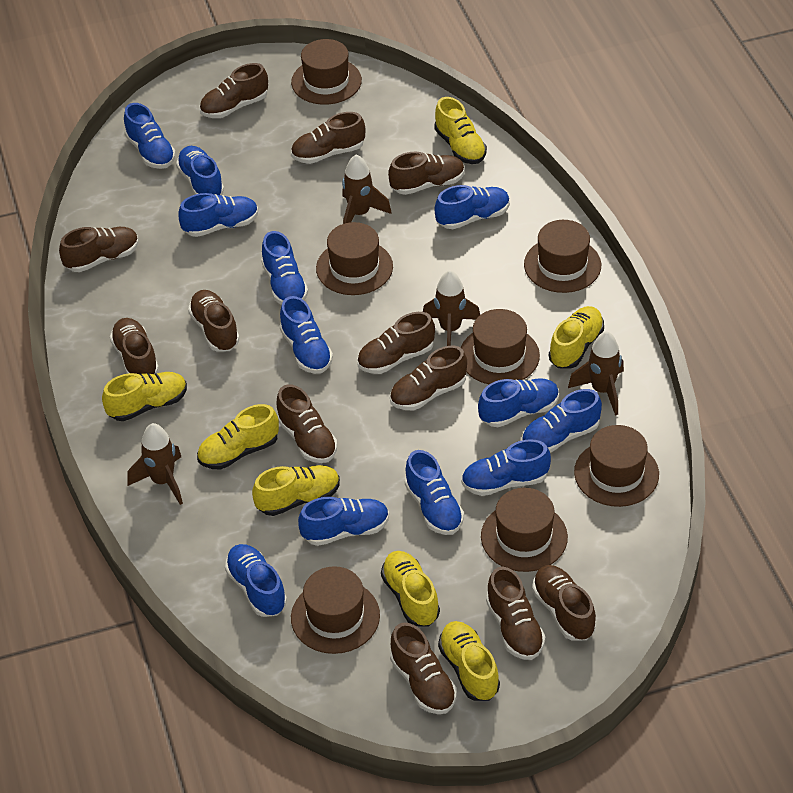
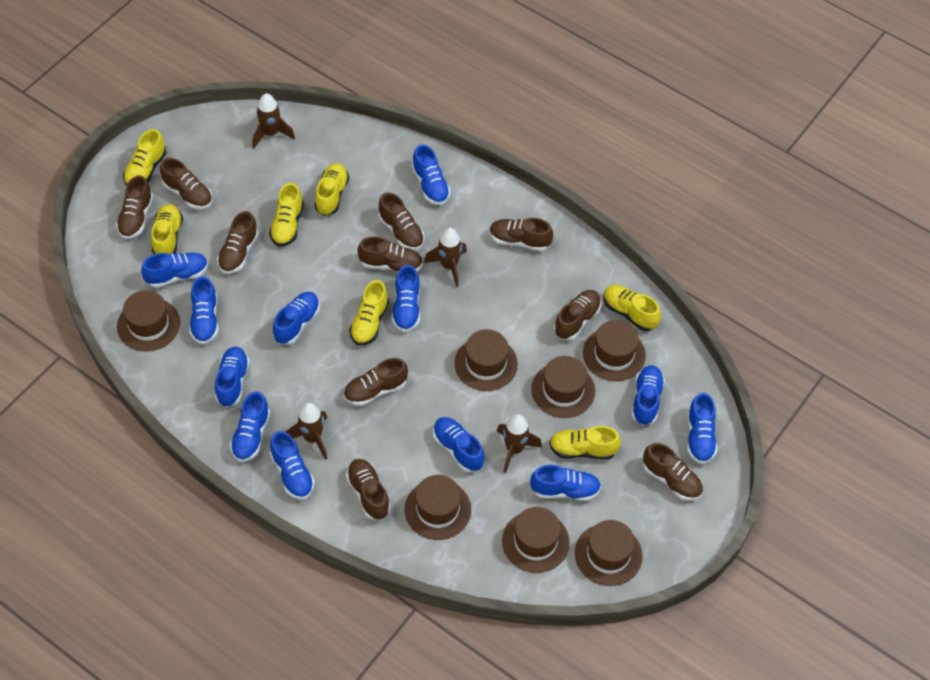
brown shoe: 12 -> 10

